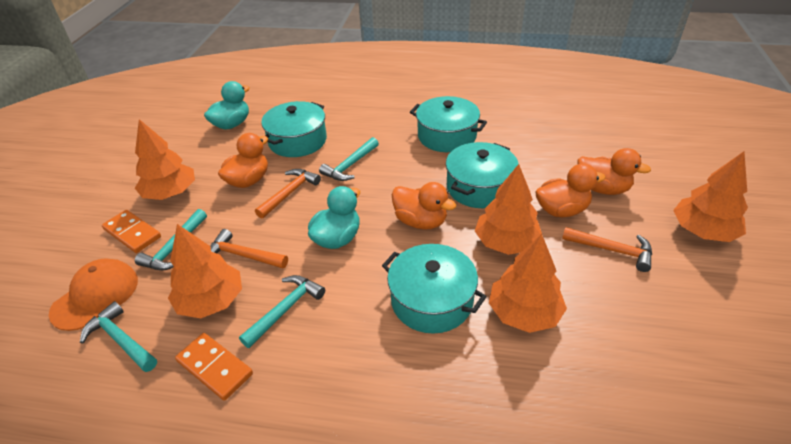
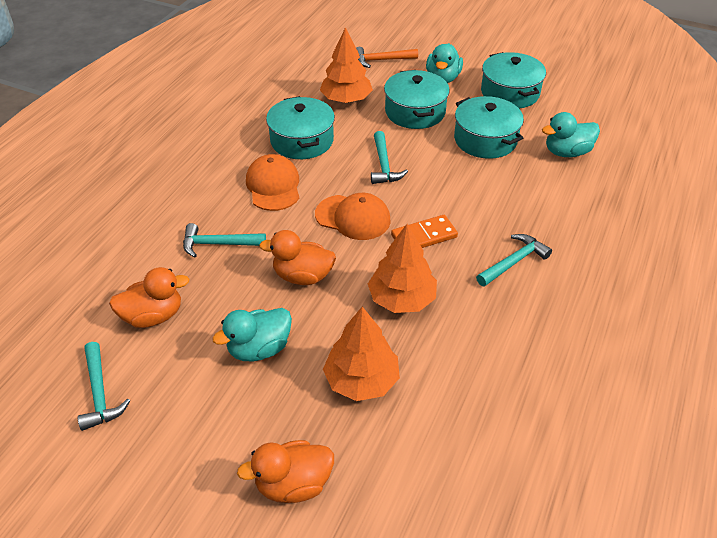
orange cap: 1 -> 2
orange domino: 2 -> 1
orange duck: 4 -> 3
orange hammer: 3 -> 1
orange tree: 5 -> 3
turquoise duck: 2 -> 3

